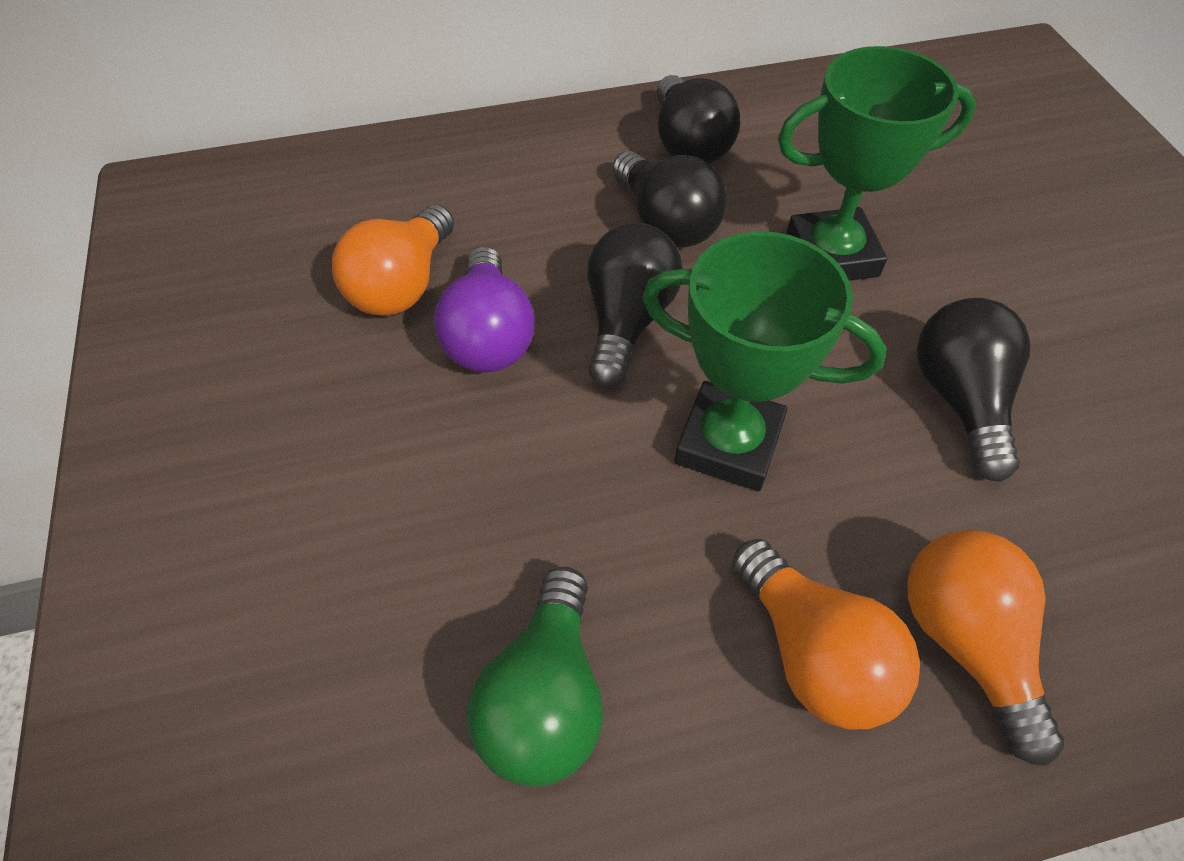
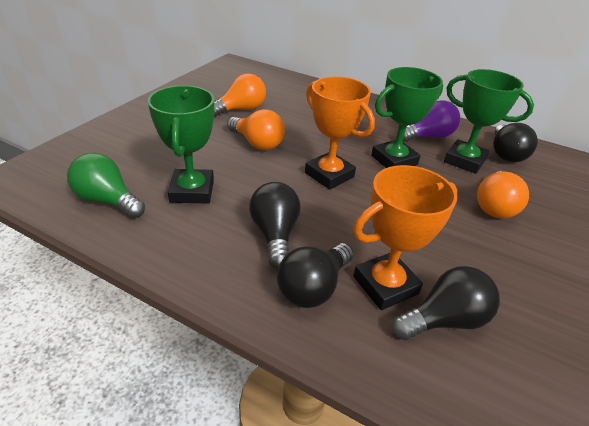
green trophy: 2 -> 3
orange trophy: 0 -> 2

